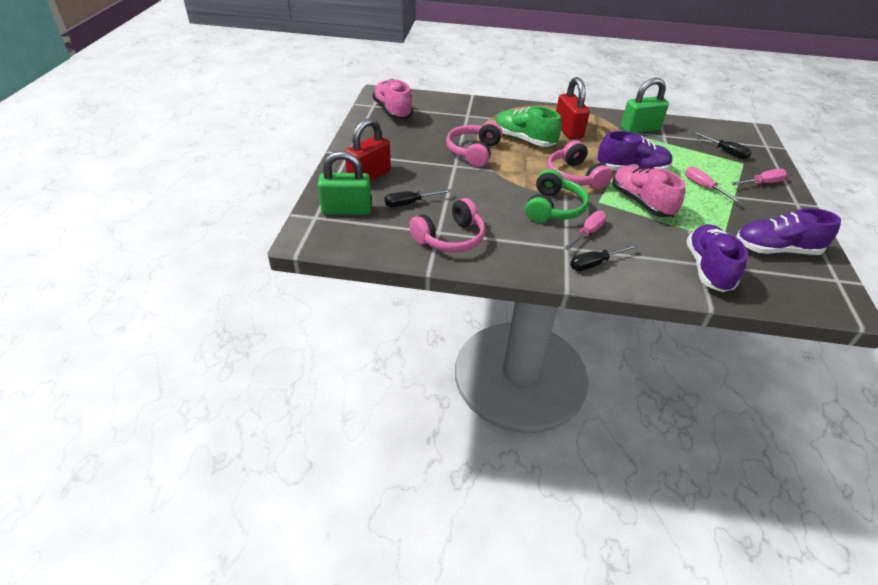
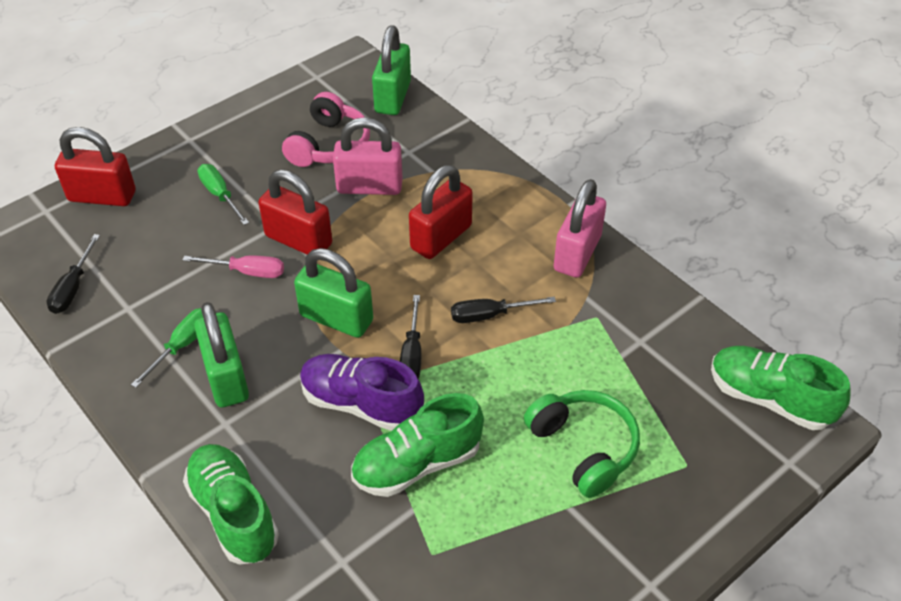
green padlock: 2 -> 3
green screwdriver: 0 -> 2
green shoe: 1 -> 3
pink headphones: 3 -> 1
pink padlock: 0 -> 2
pink screwdriver: 3 -> 1
pink shoe: 2 -> 0
purple shoe: 3 -> 1
red padlock: 2 -> 3

